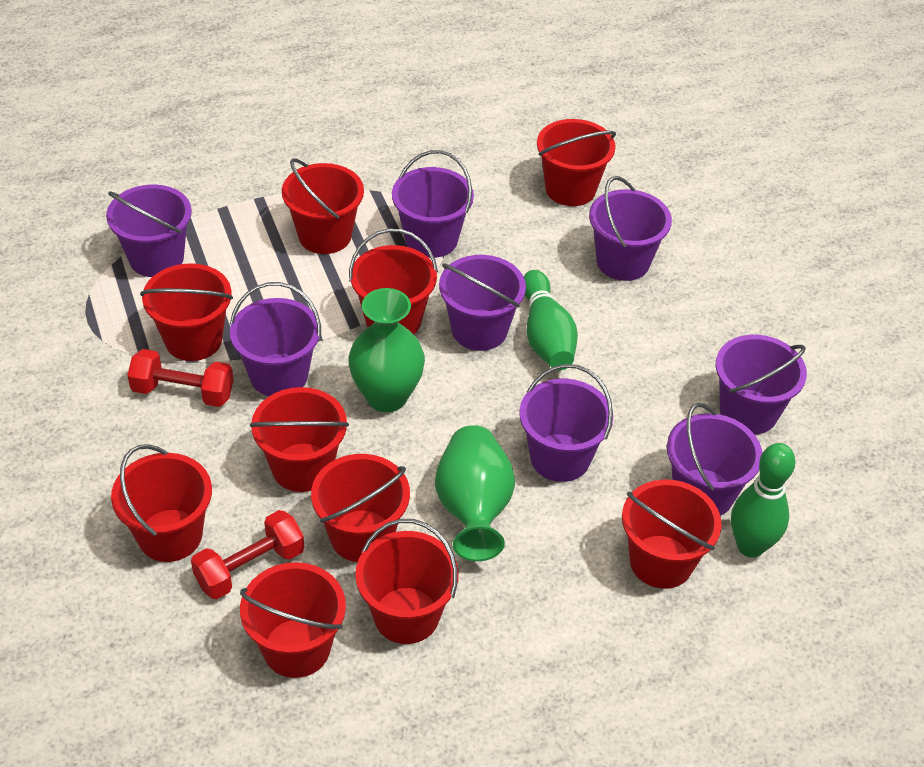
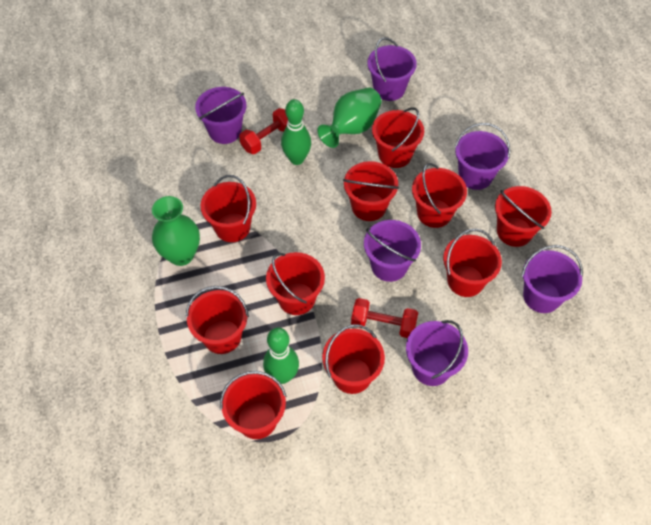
purple bucket: 8 -> 6

